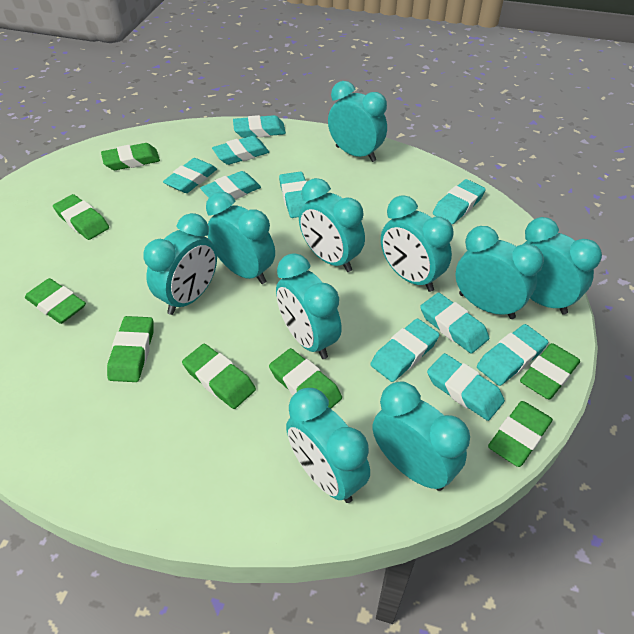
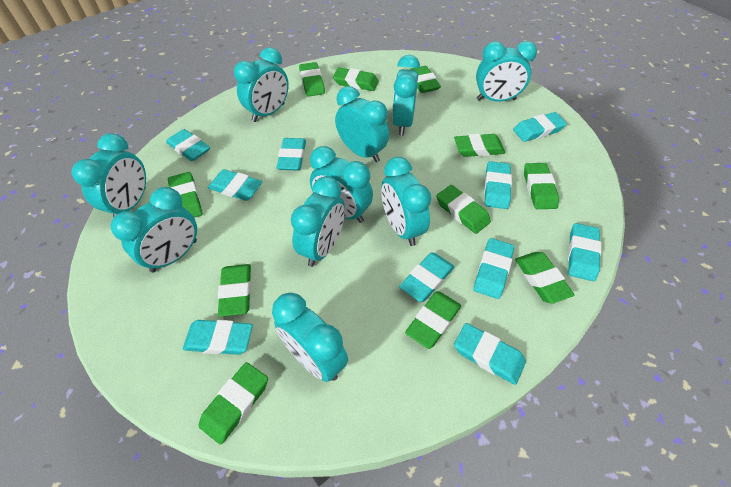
green eraser: 8 -> 11

